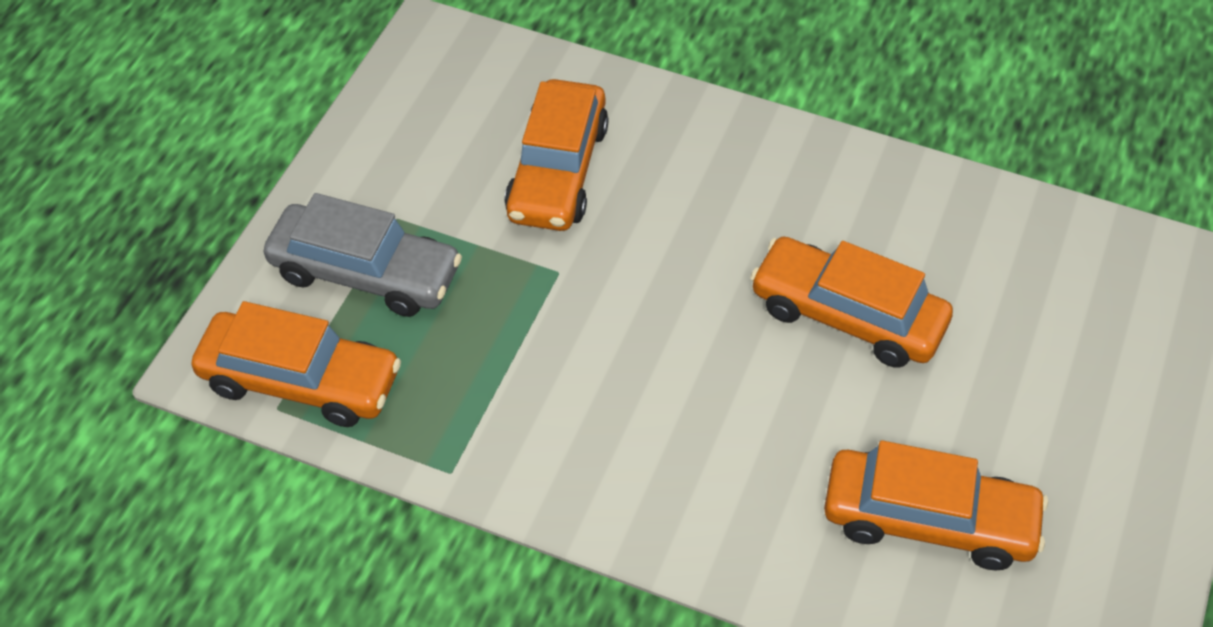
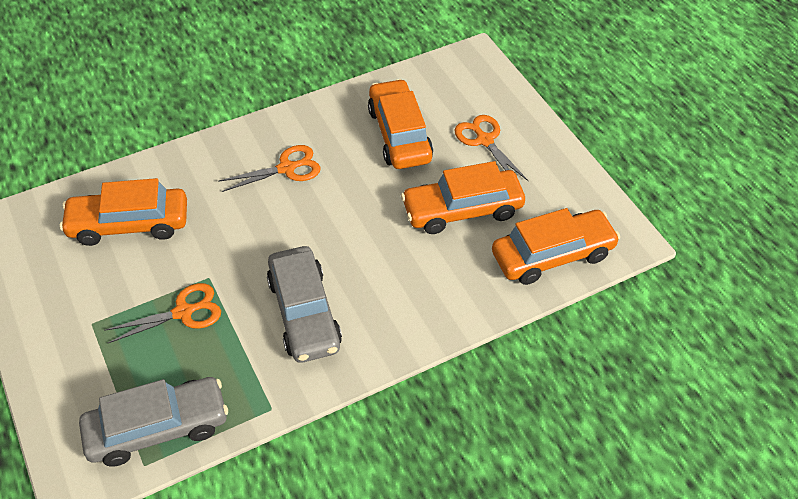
grey car: 1 -> 2
orange scissors: 0 -> 3

